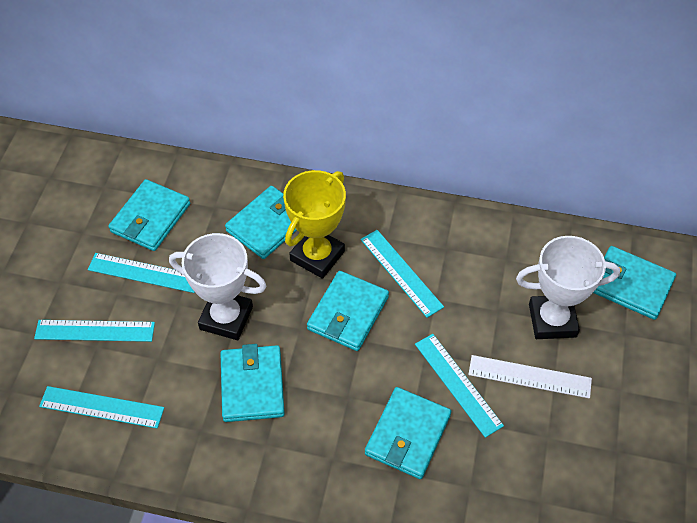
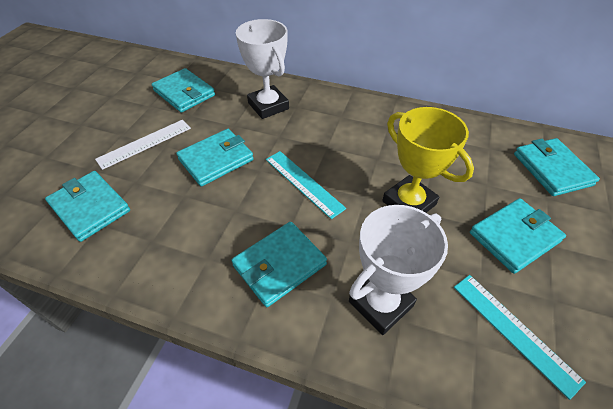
turquoise ruler: 5 -> 2

